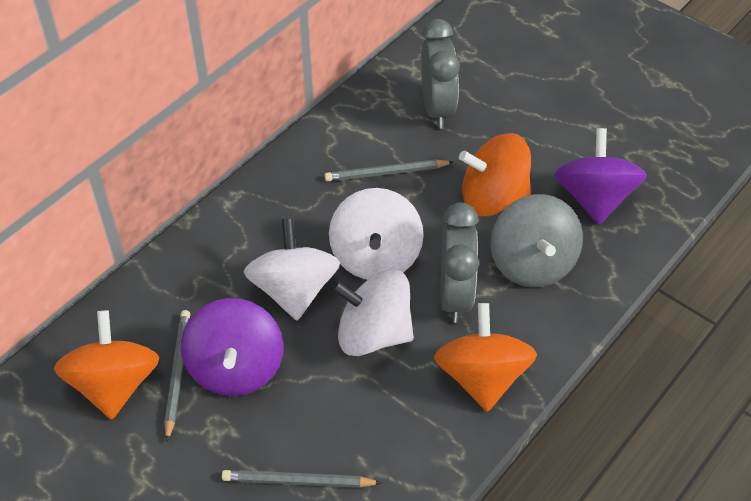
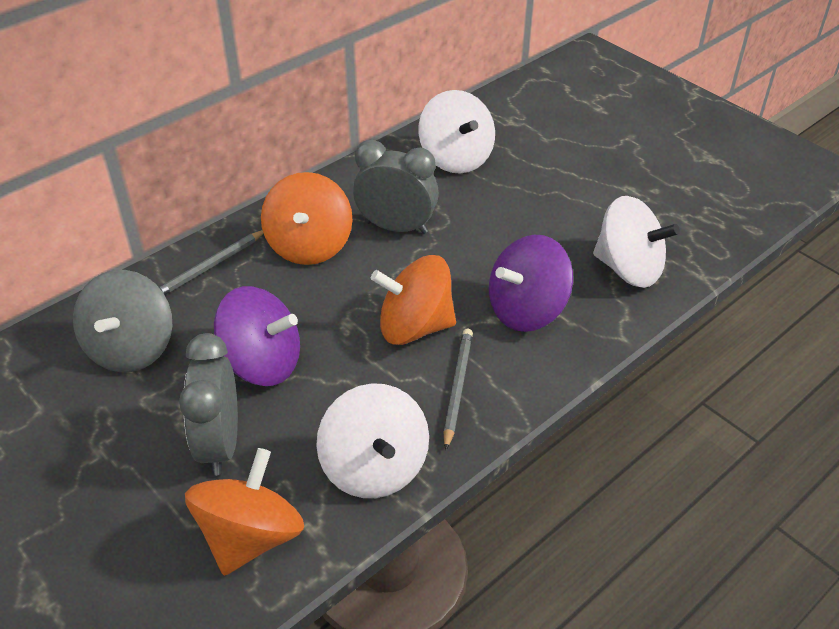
grey pencil: 3 -> 2

